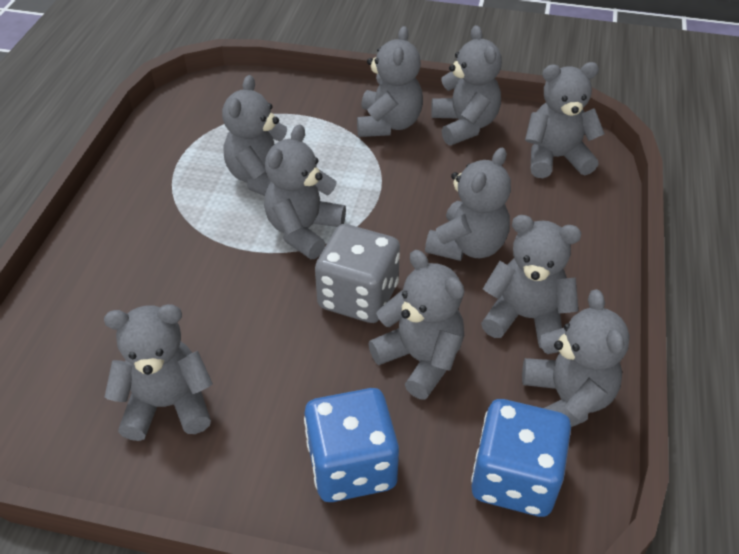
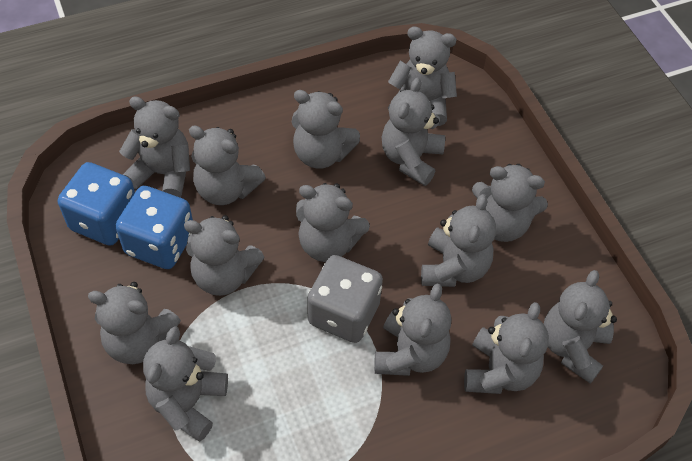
grey teddy bear: 10 -> 14

